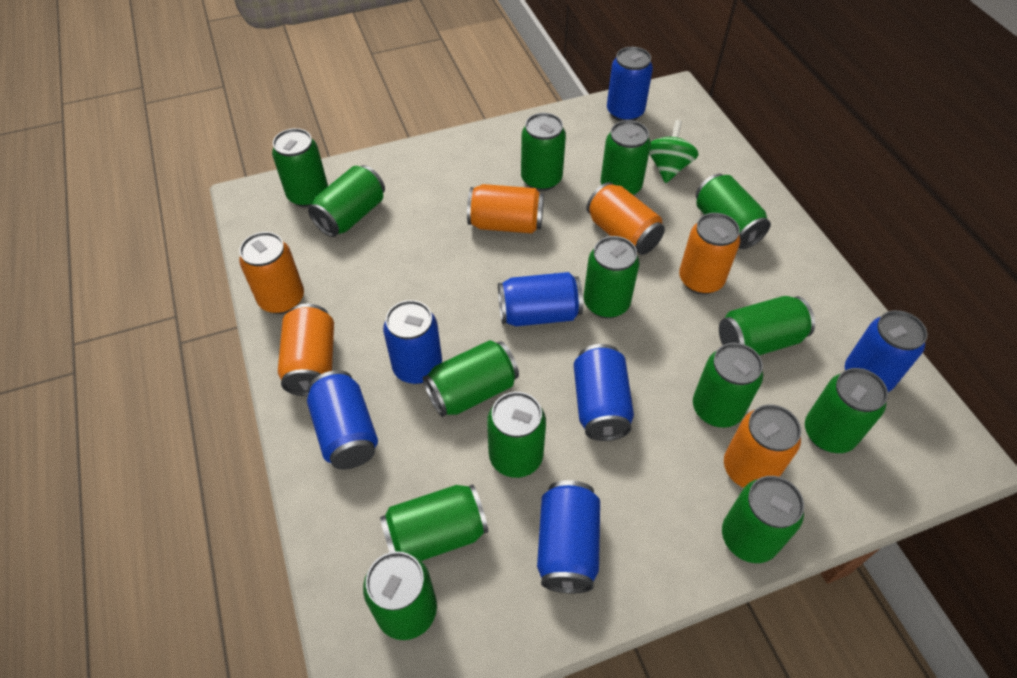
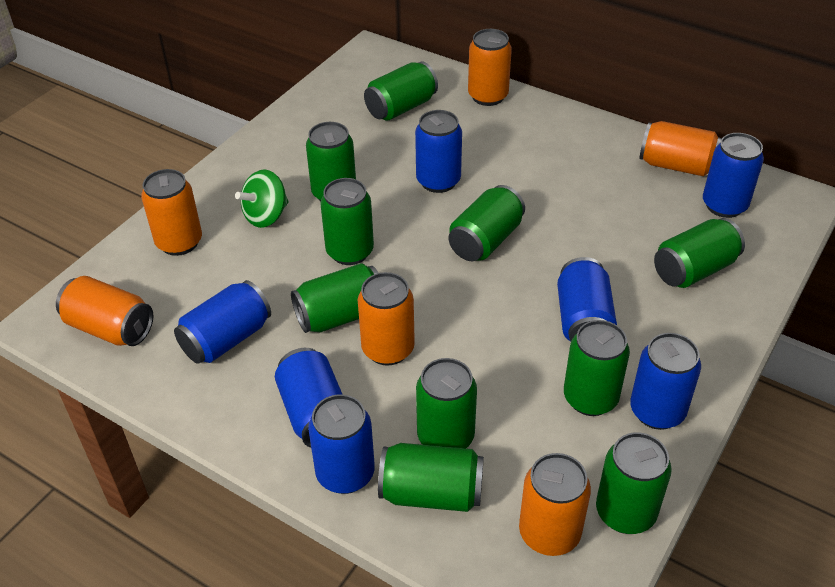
green can: 14 -> 10

